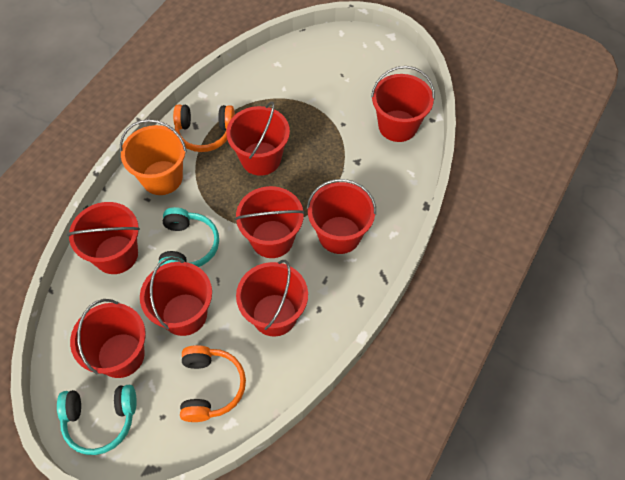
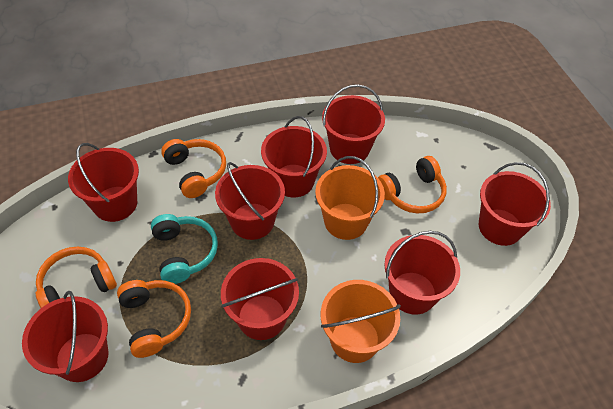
orange bucket: 1 -> 2
orange headphones: 2 -> 4
turquoise headphones: 2 -> 1

